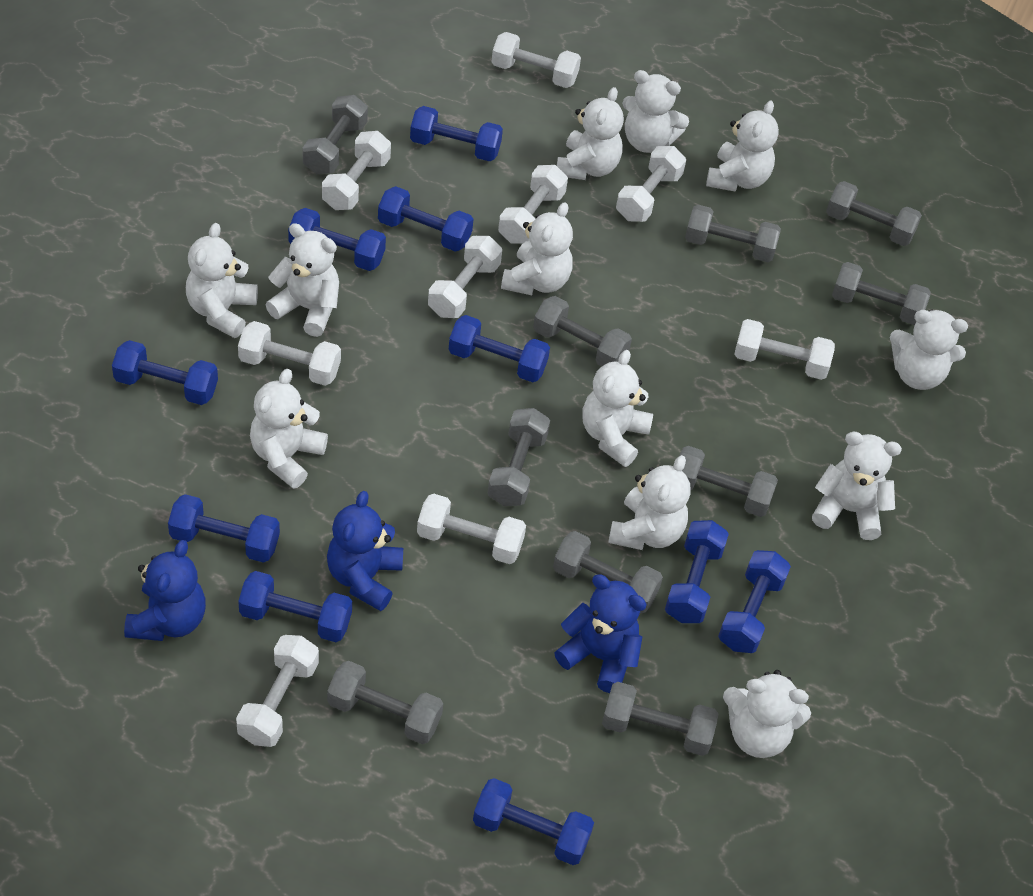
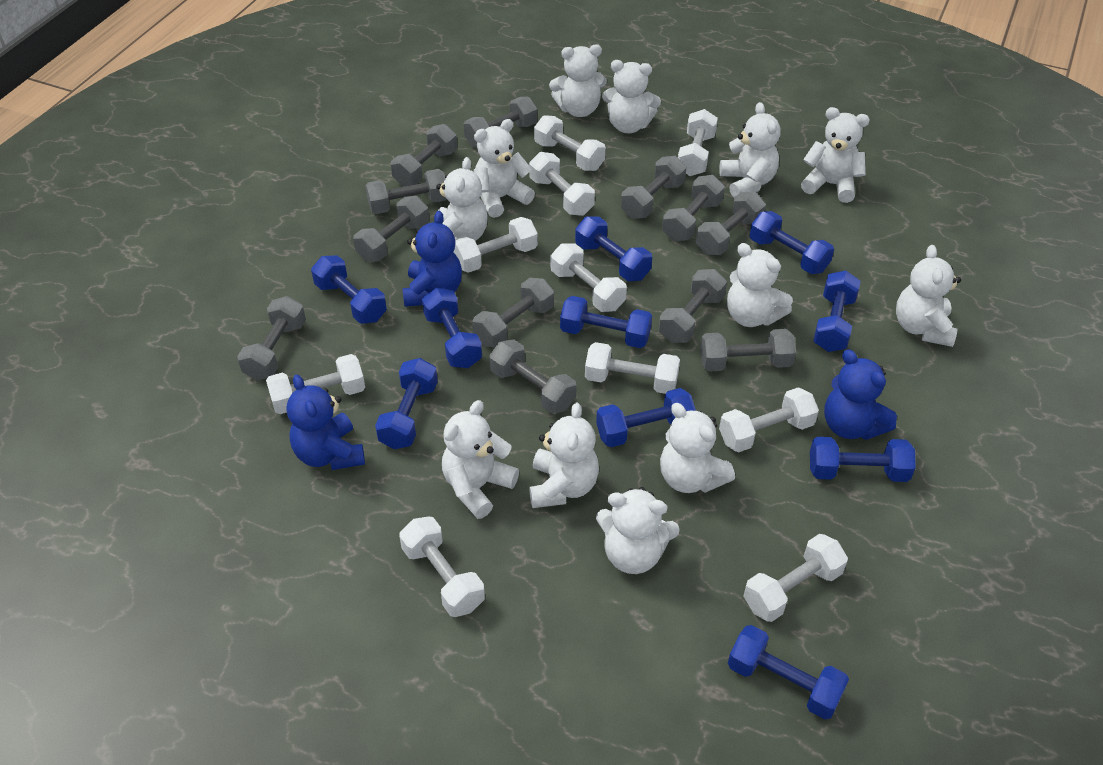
grey dumbbell: 10 -> 12
white dumbbell: 9 -> 10

